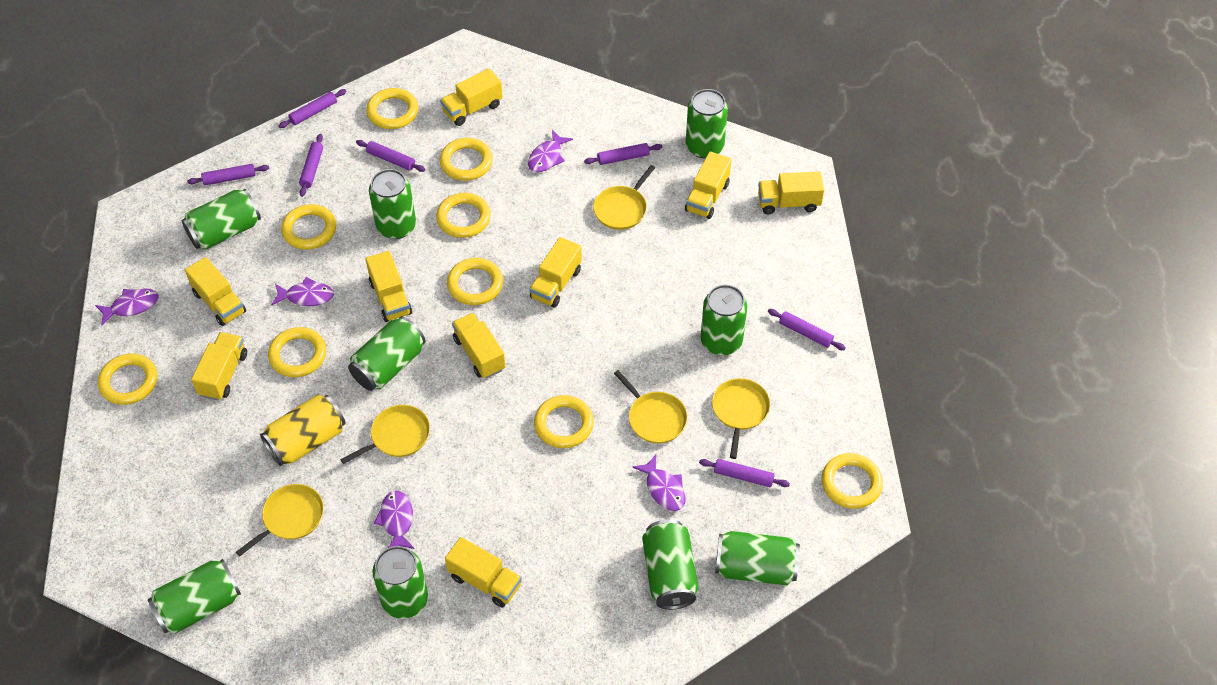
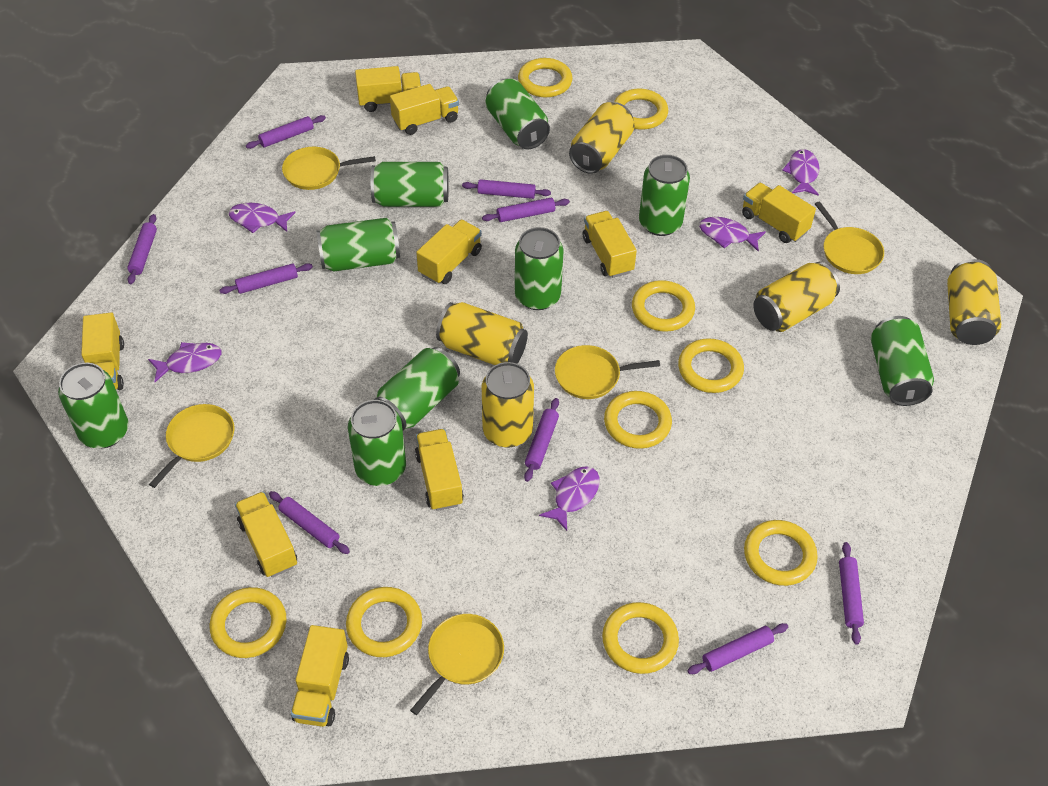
purple rolling pin: 7 -> 9
yellow can: 1 -> 5

